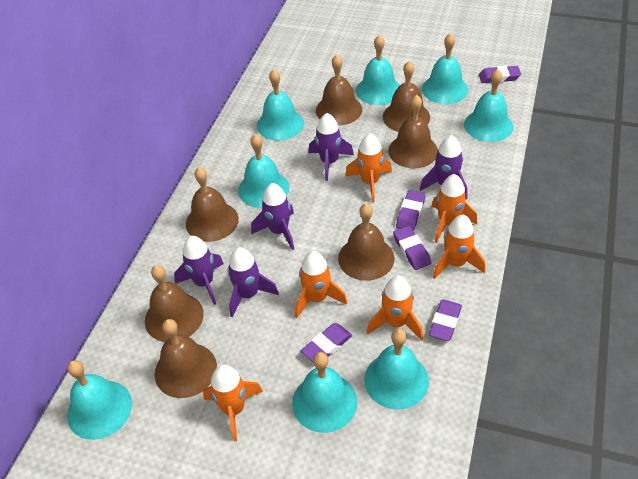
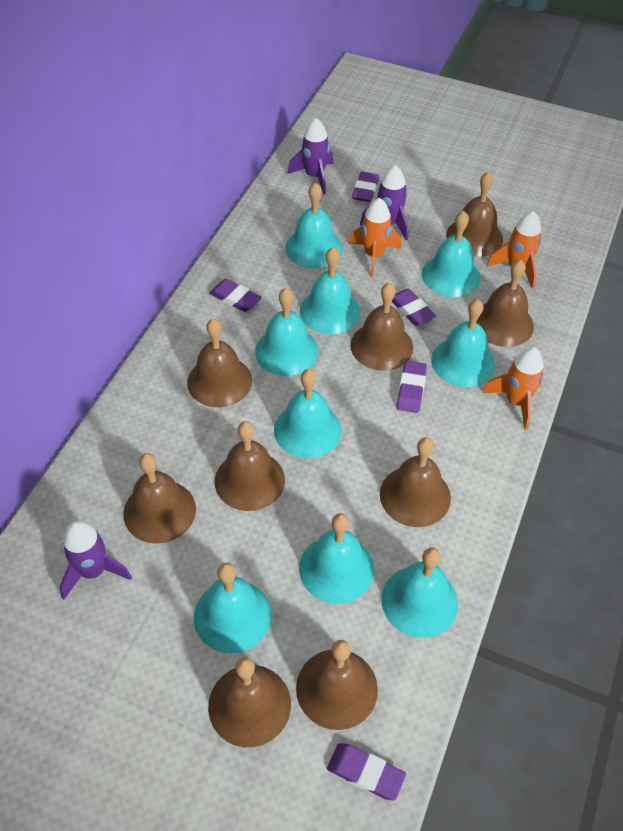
brown bell: 7 -> 9
orange rocket: 6 -> 3
purple rocket: 5 -> 3
turquoise bell: 8 -> 9

